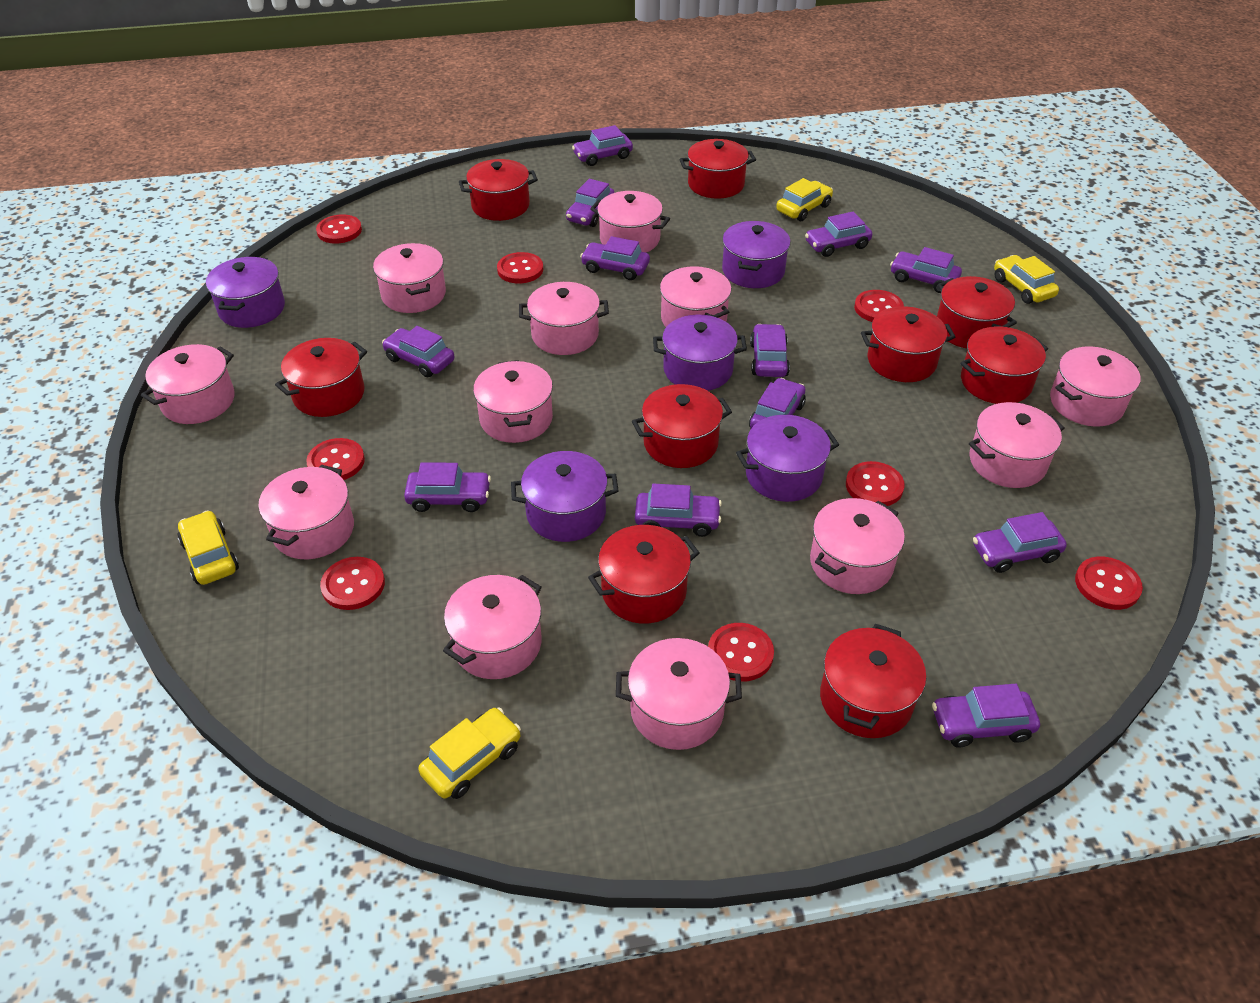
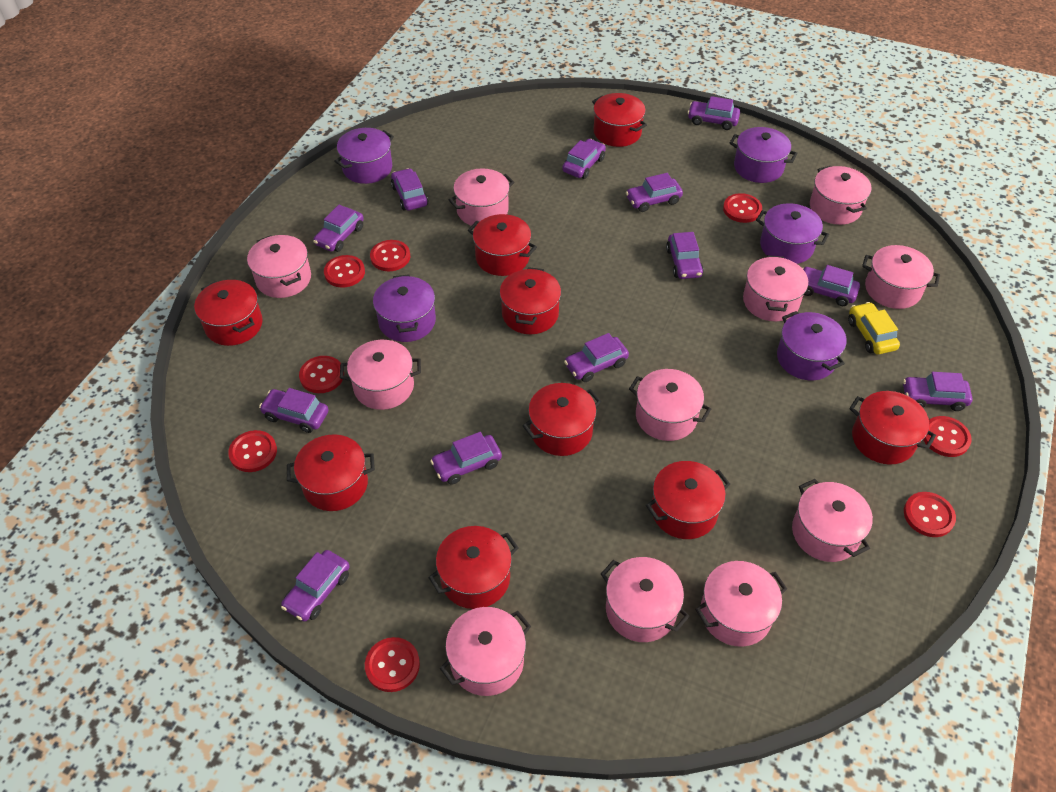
pink pot: 12 -> 11
yellow car: 4 -> 1

